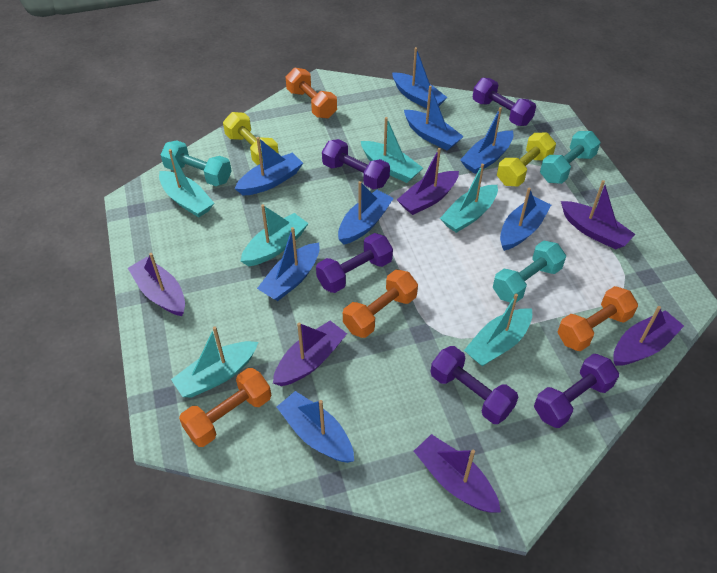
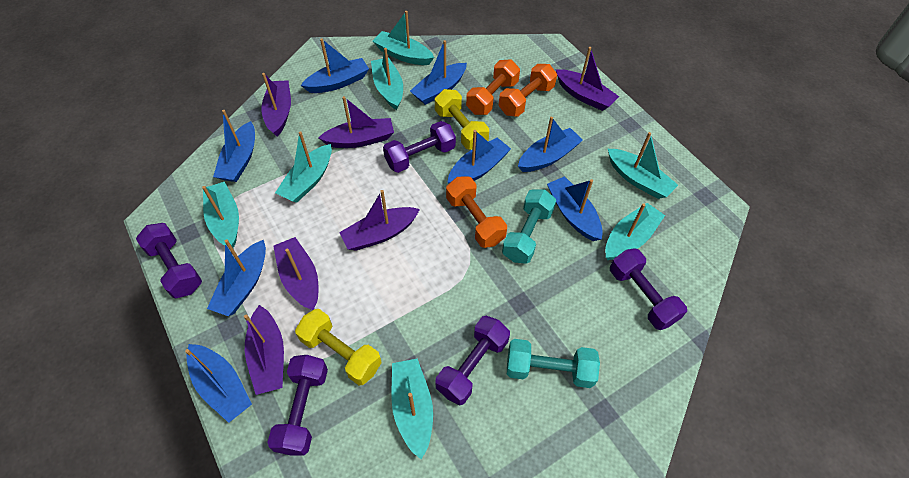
orange dumbbell: 4 -> 3
turquoise boat: 6 -> 7
turquoise dumbbell: 3 -> 2

